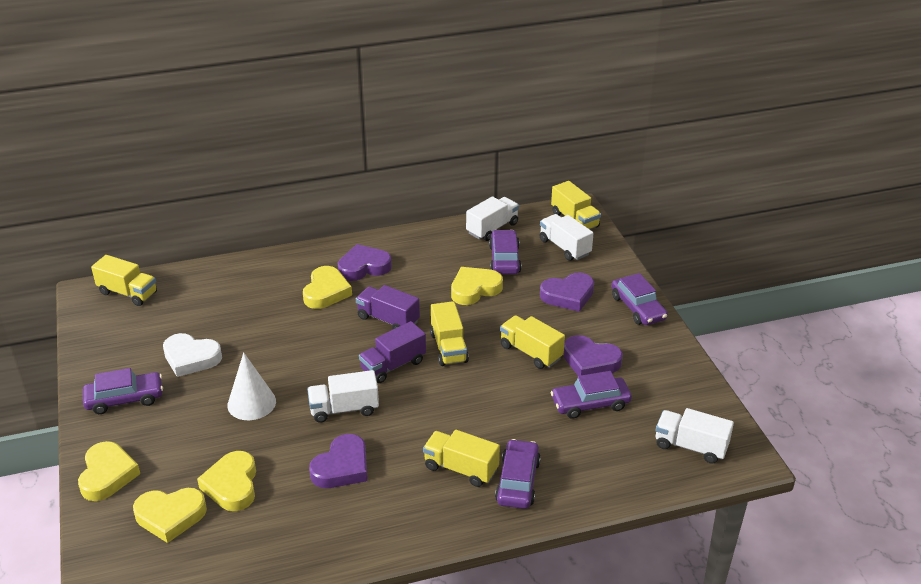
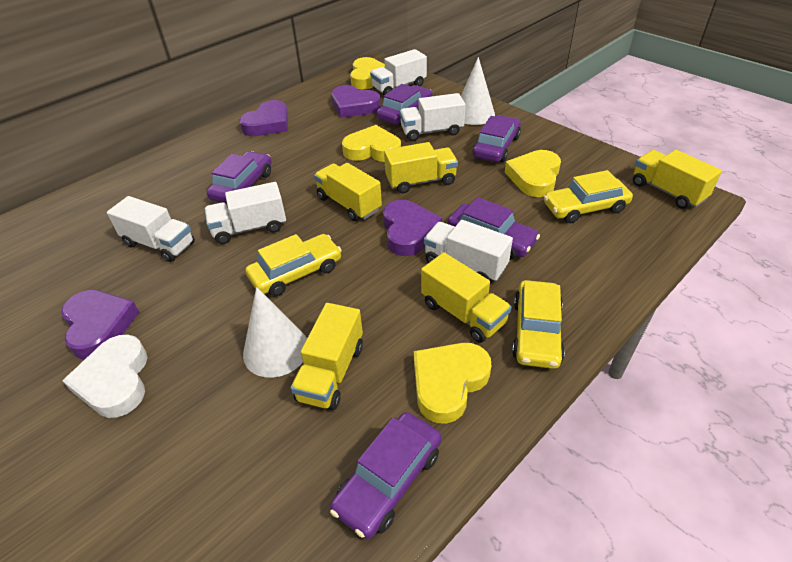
purple truck: 2 -> 0
white cone: 1 -> 2
white truck: 4 -> 5
yellow car: 0 -> 3
yellow heart: 5 -> 4

